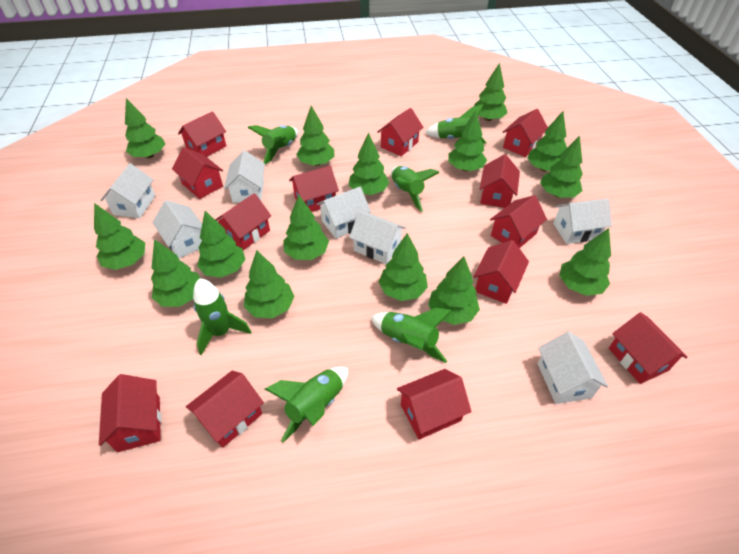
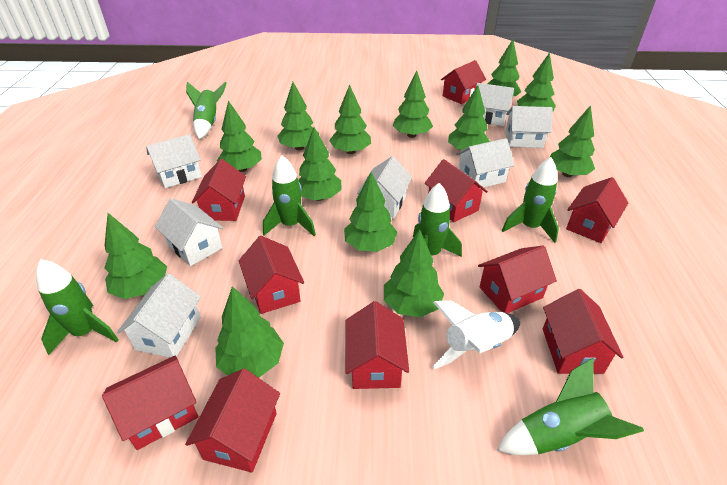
green tree: 15 -> 13
red house: 13 -> 10
white rocket: 0 -> 1

